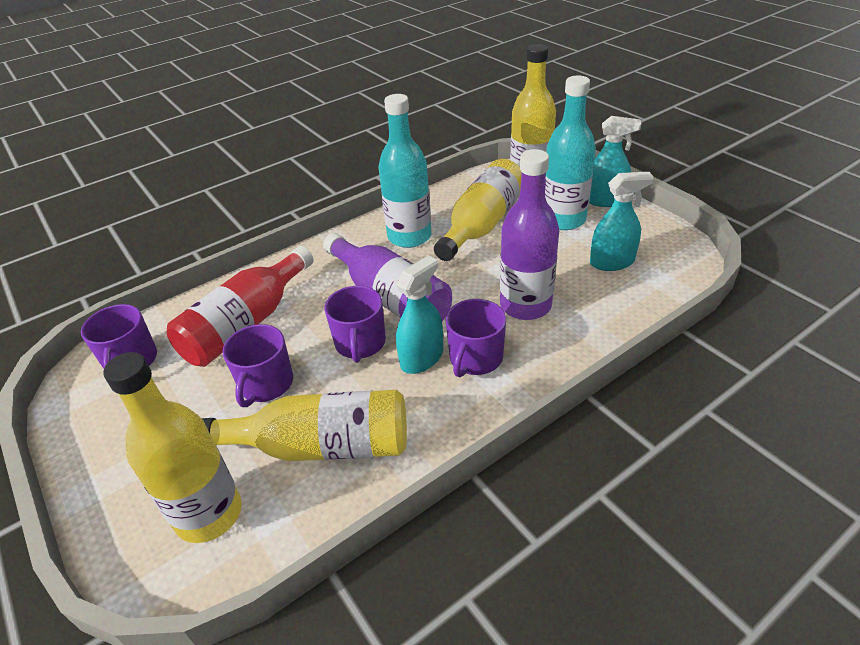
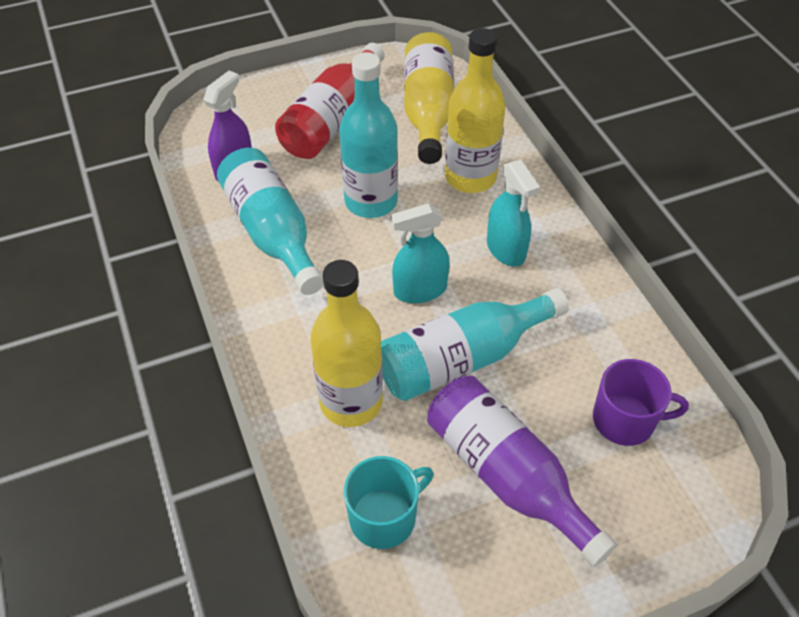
purple bottle: 2 -> 1
purple mug: 4 -> 1
purple spray bottle: 0 -> 1
turquoise bottle: 2 -> 3
turquoise mug: 0 -> 1
turquoise spray bottle: 3 -> 2
yellow bottle: 4 -> 3

